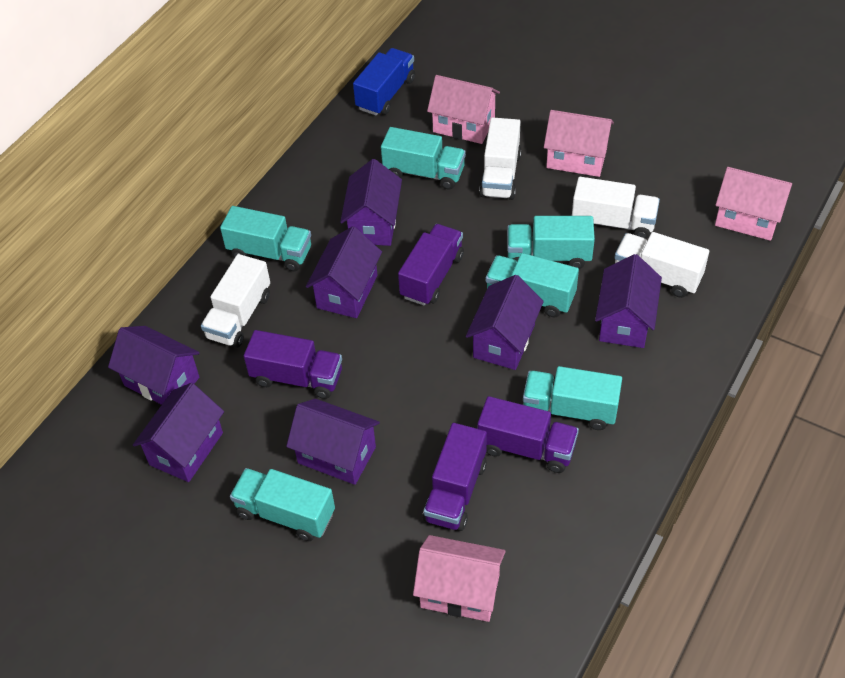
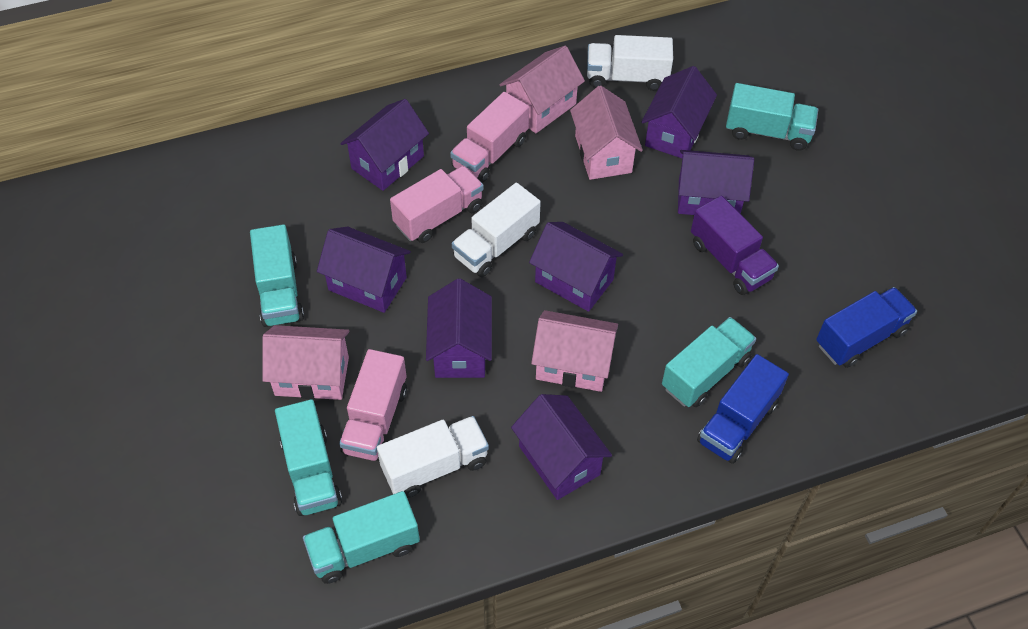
blue truck: 1 -> 2
pink truck: 0 -> 3
purple truck: 4 -> 1
turquoise truck: 6 -> 5
white truck: 4 -> 3

